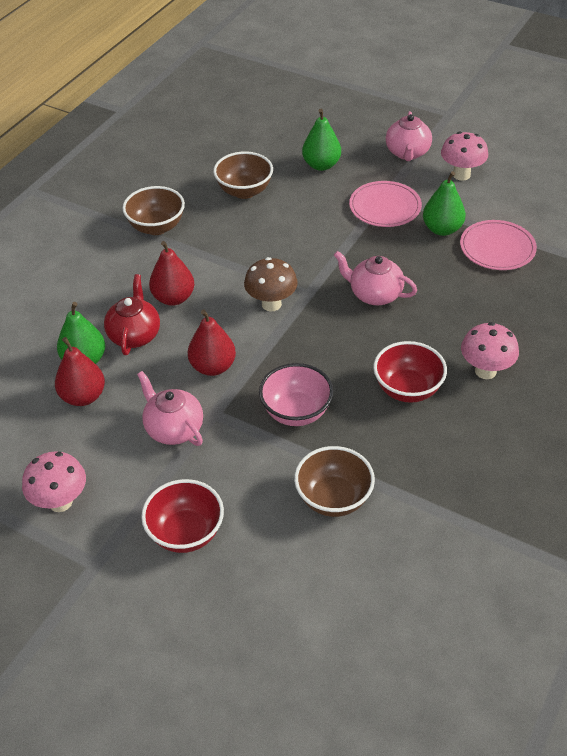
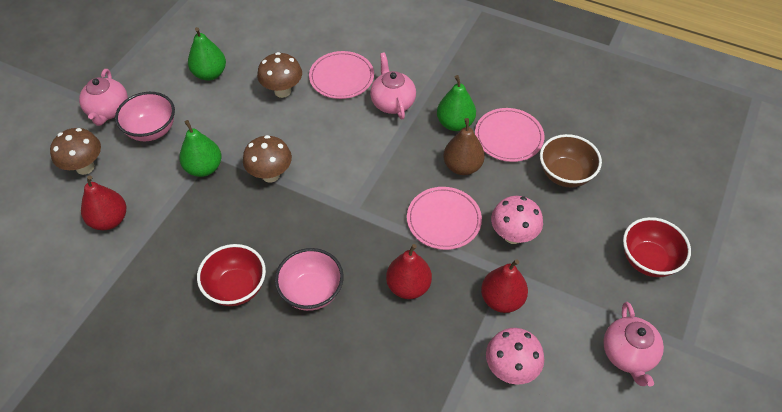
brown bowl: 3 -> 1
brown mushroom: 1 -> 3
brown pear: 0 -> 1
pink bowl: 1 -> 2
pink mushroom: 3 -> 2
pink plate: 2 -> 3
red teapot: 1 -> 0

